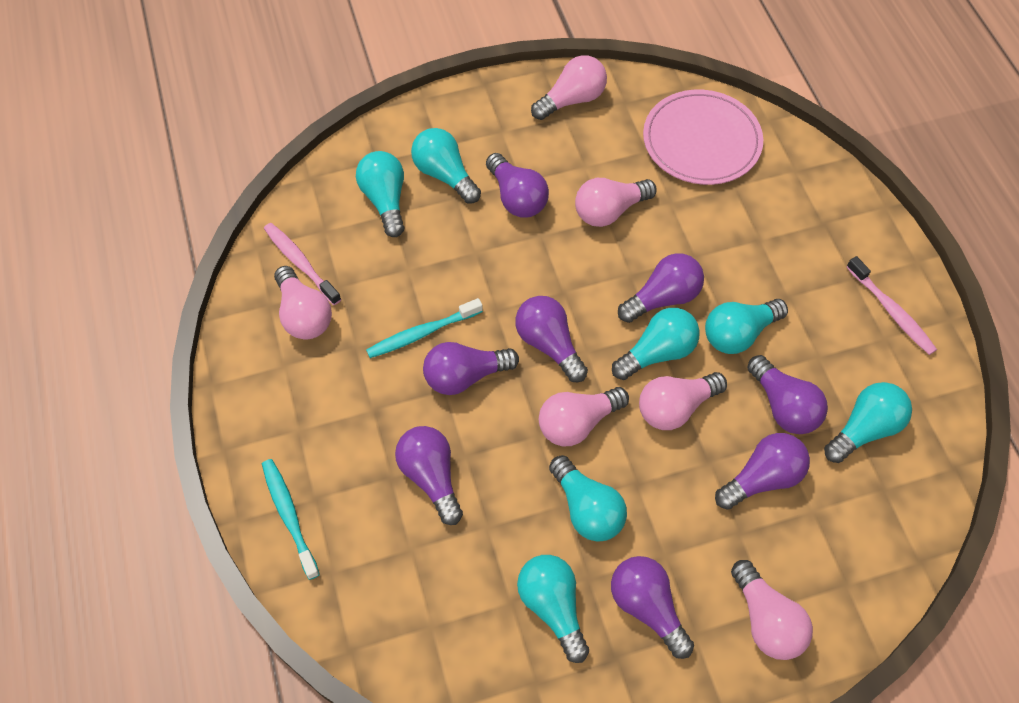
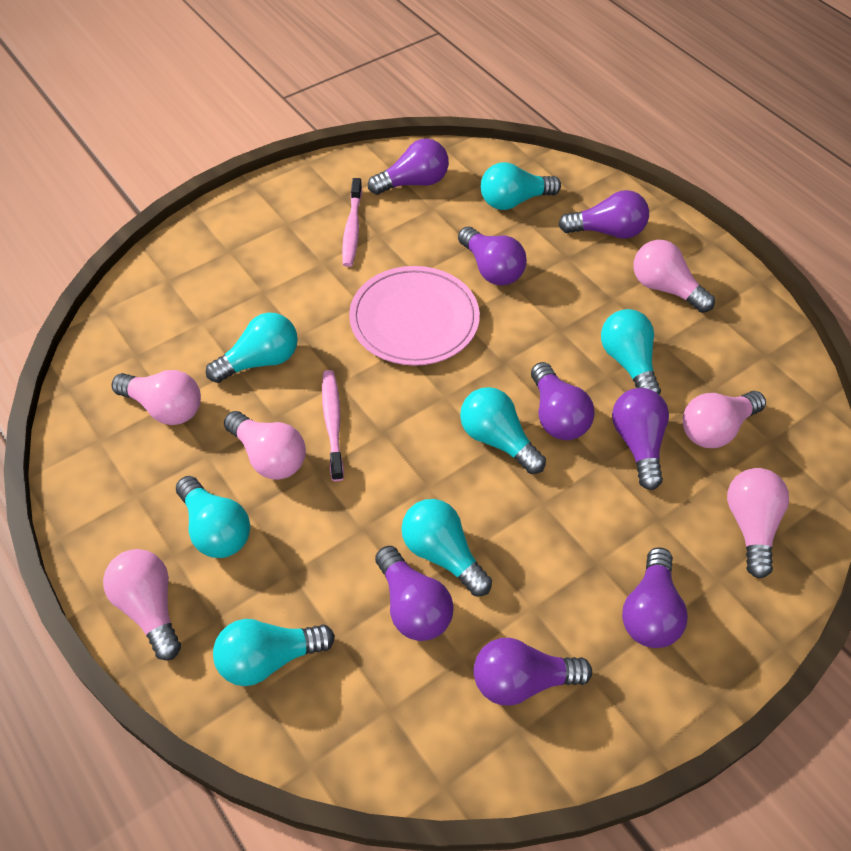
turquoise toothbrush: 2 -> 0

